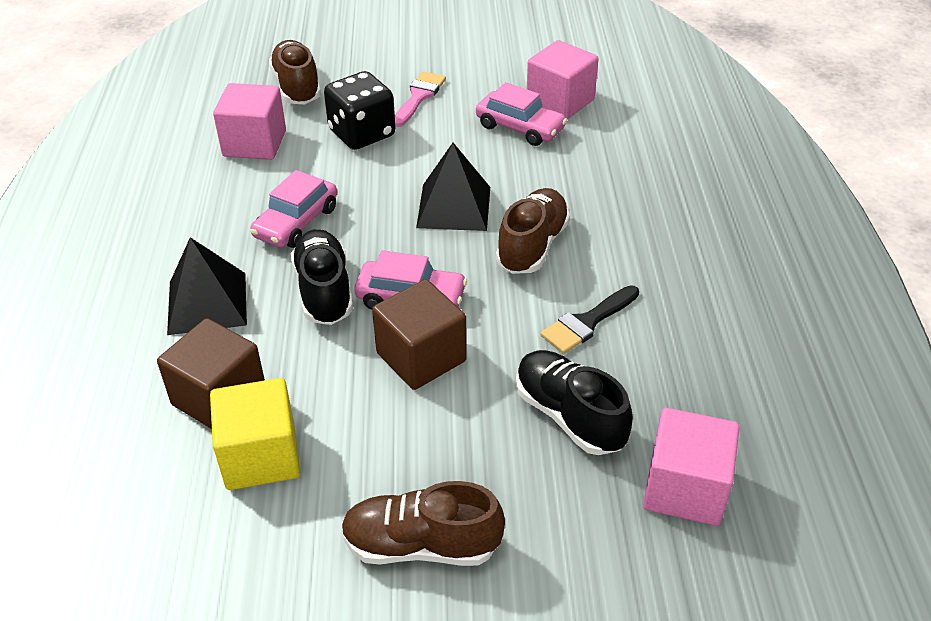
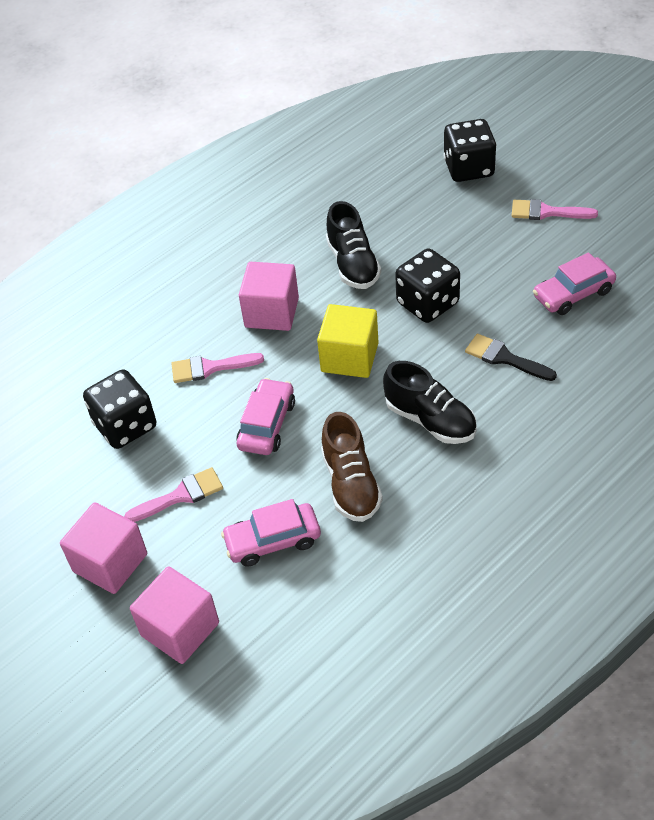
black dice: 1 -> 3
black pyramid: 2 -> 0
brown cube: 2 -> 0
brown shoe: 3 -> 1
pink brush: 1 -> 3

